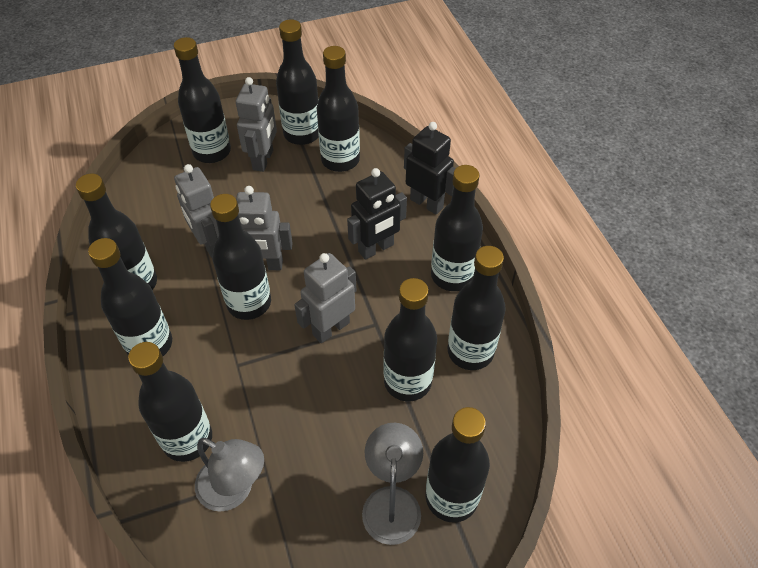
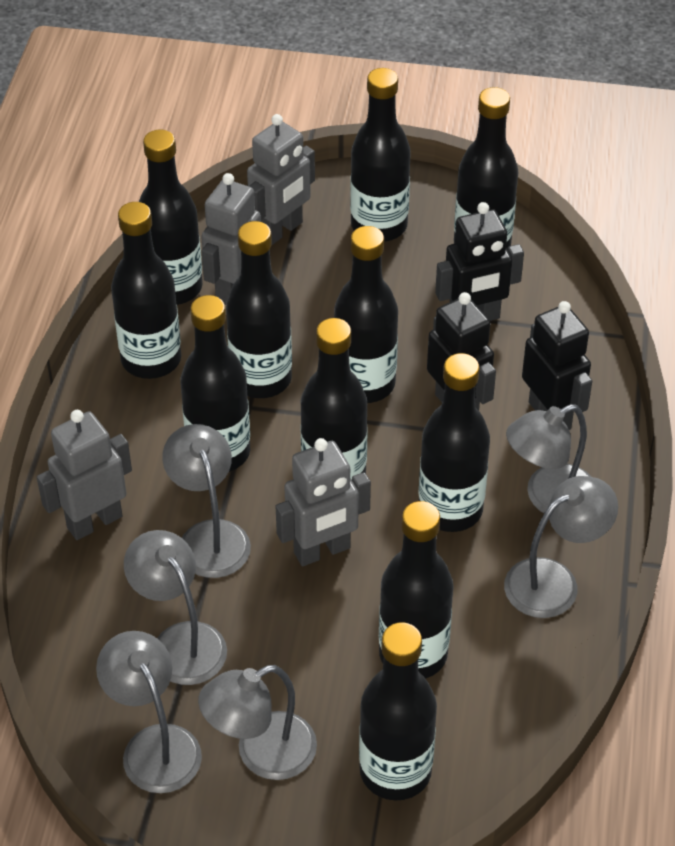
black robot: 2 -> 3
grey lamp: 2 -> 6

